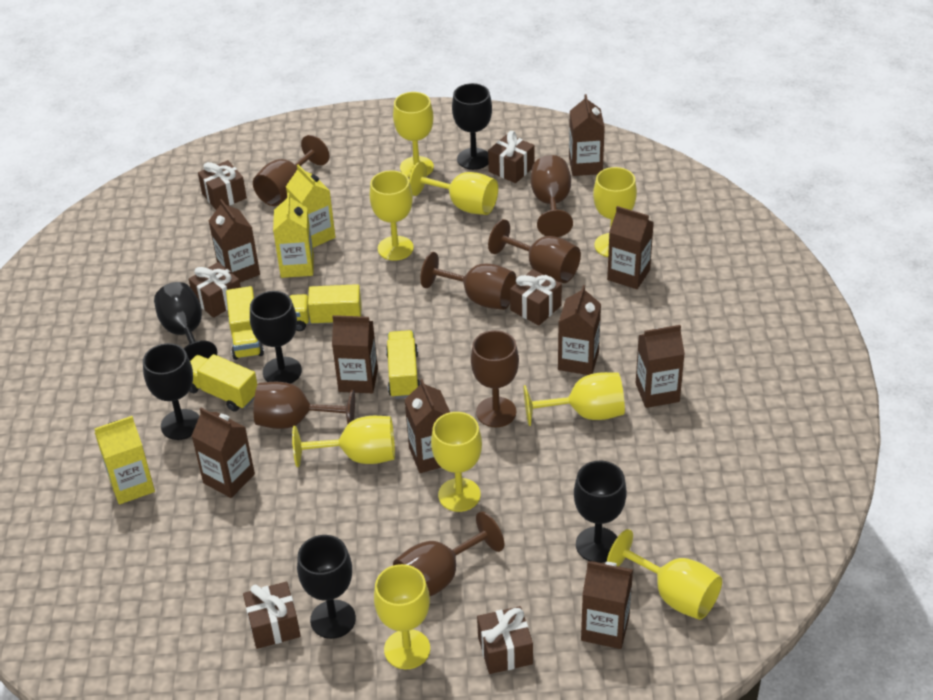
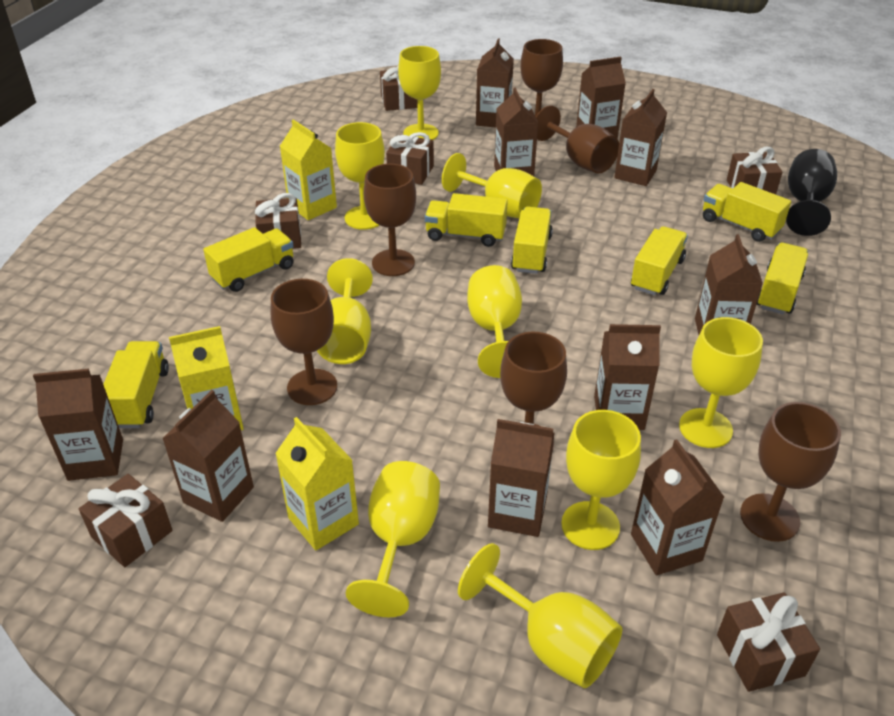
black goblet: 6 -> 1
brown carton: 9 -> 10
brown goblet: 7 -> 6
yellow truck: 4 -> 7

